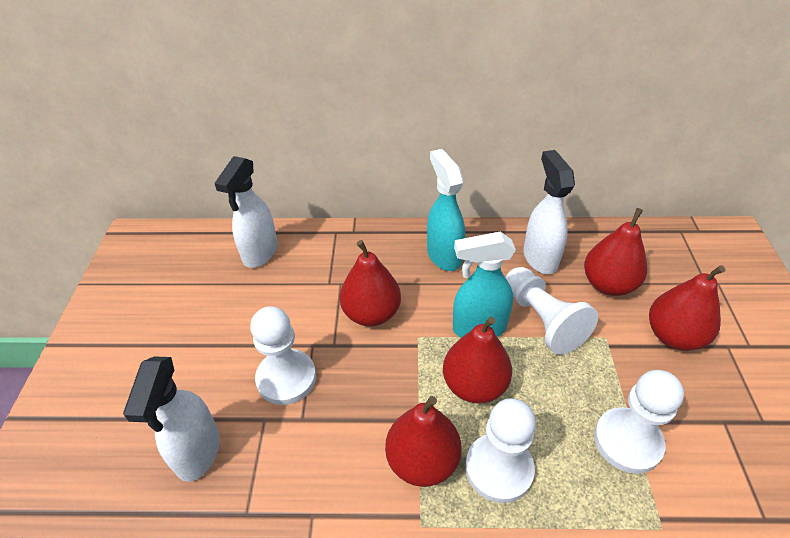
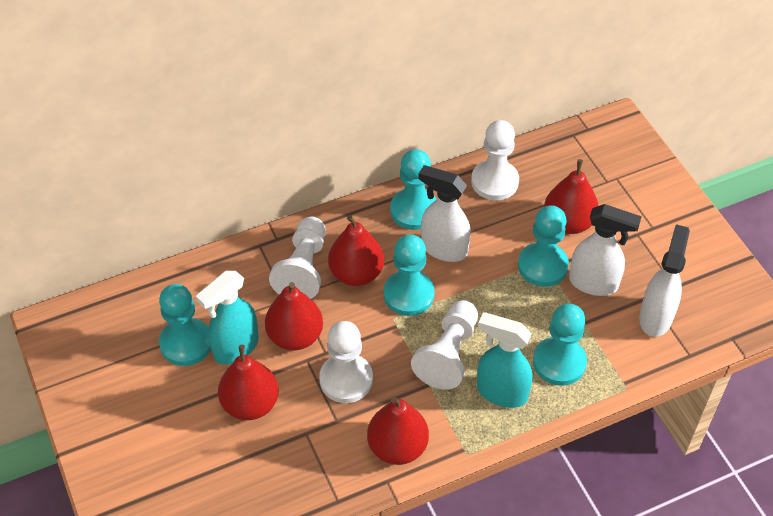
turquoise pawn: 0 -> 5

